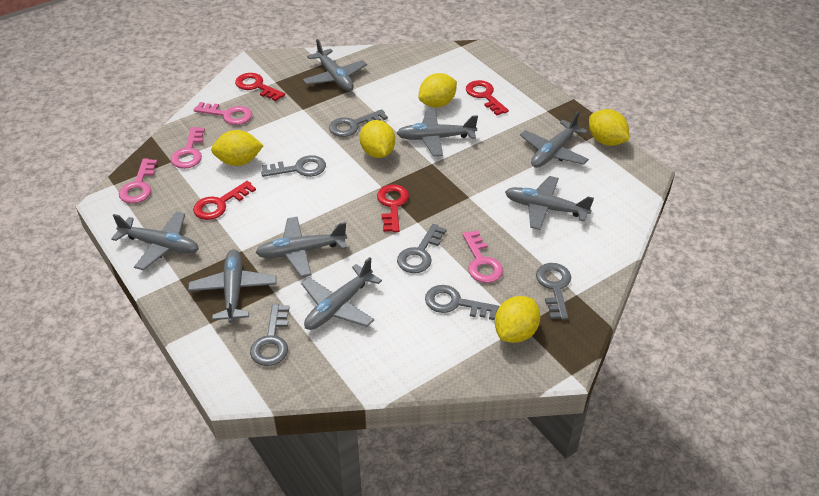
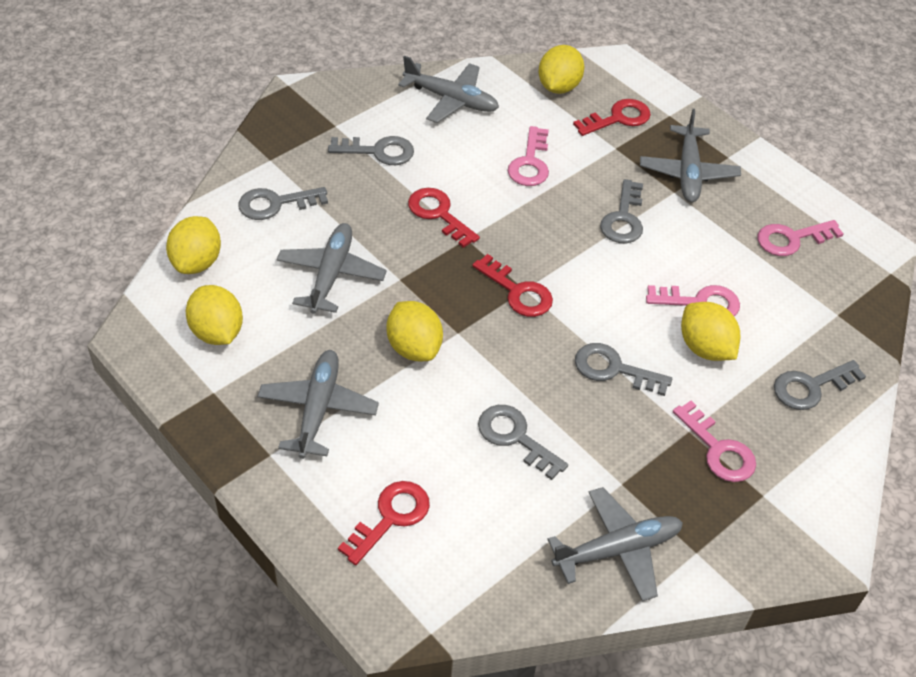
grey plane: 8 -> 5

